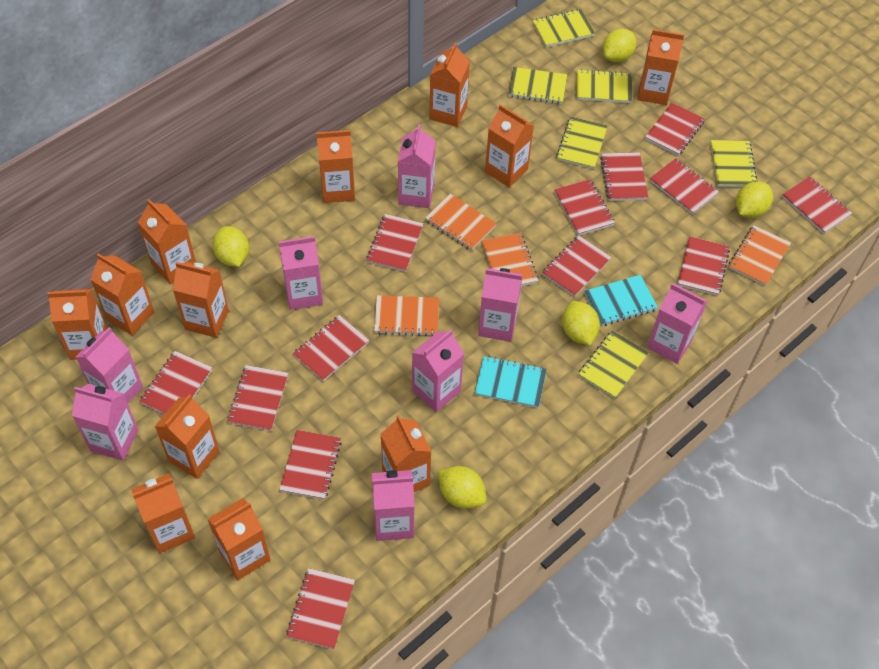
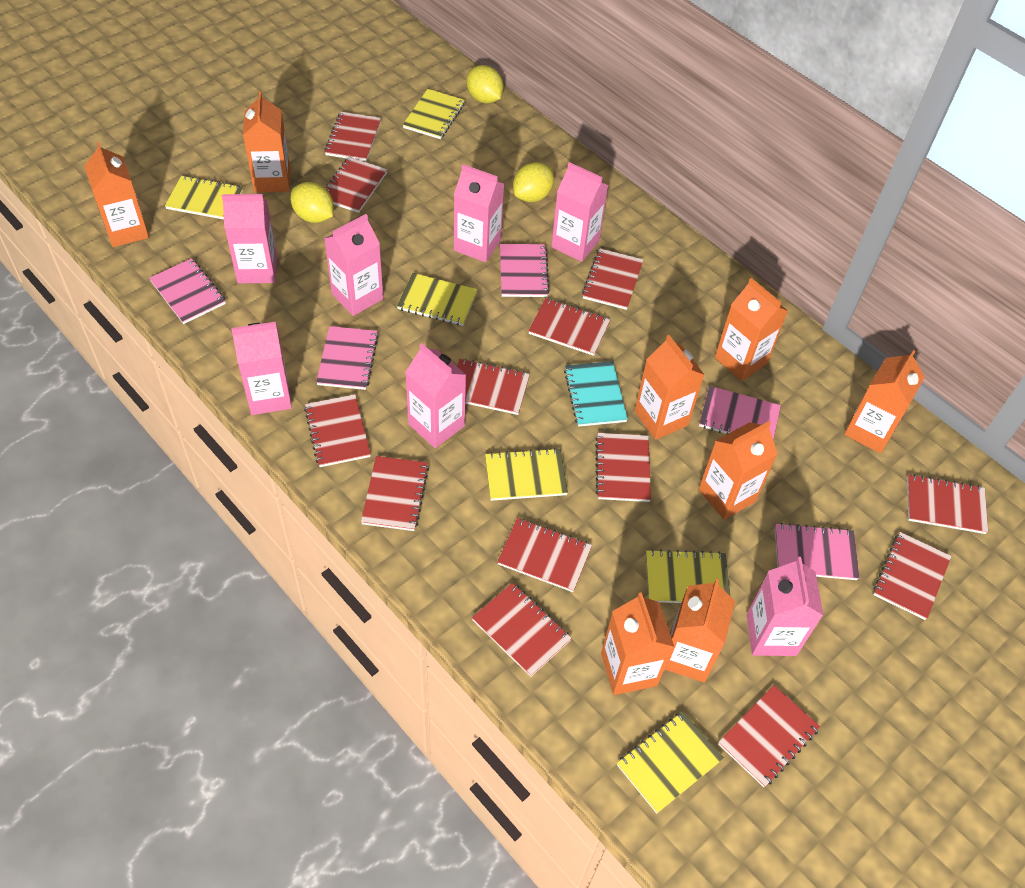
orange carton: 12 -> 8
orange notebook: 4 -> 0
pink carton: 8 -> 7
pink notebook: 0 -> 5
turquoise notebook: 2 -> 1
yellow lemon: 5 -> 3

